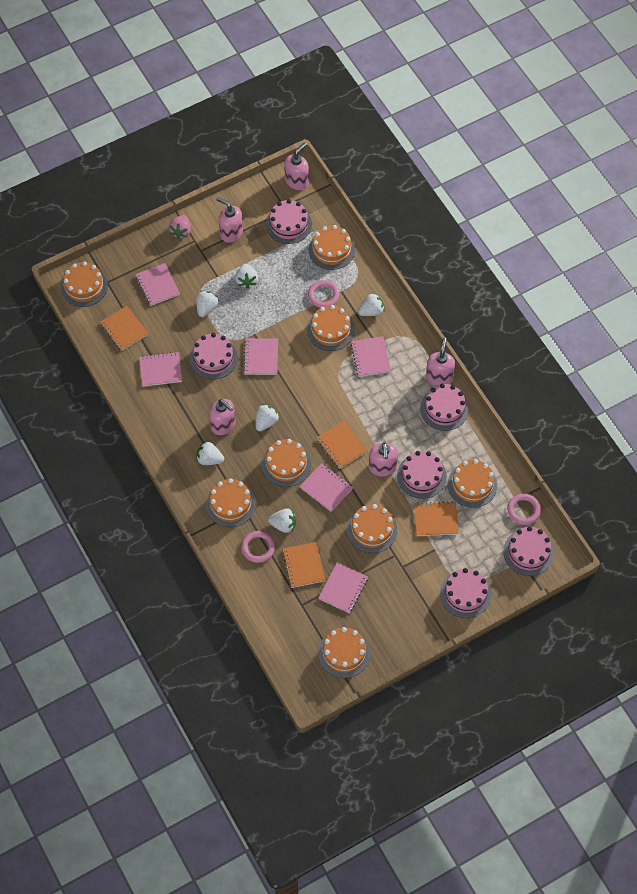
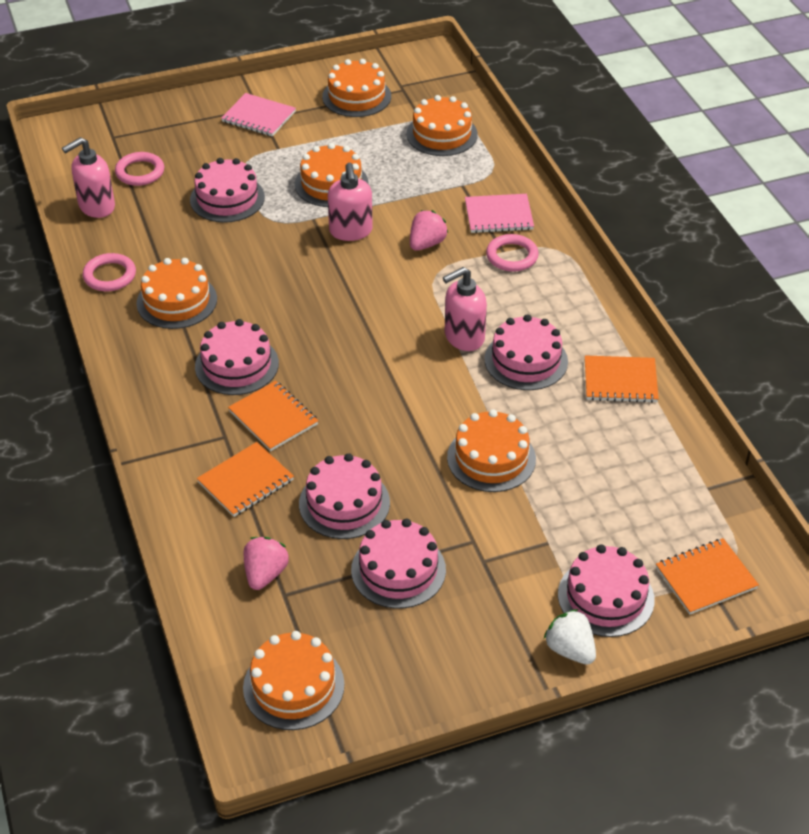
orange cake: 8 -> 6
pink notebook: 6 -> 2
pink soap dispenser: 5 -> 3
pink strawberry: 1 -> 2
white strawberry: 6 -> 1

